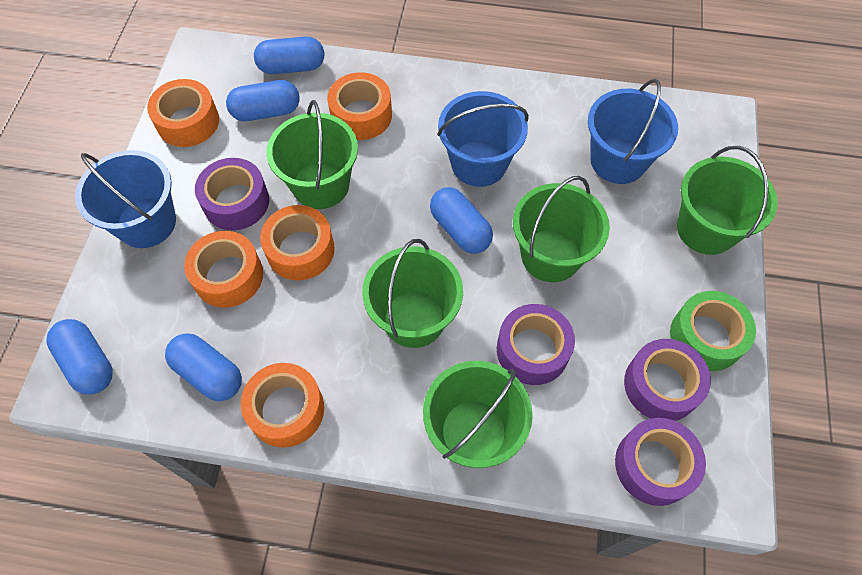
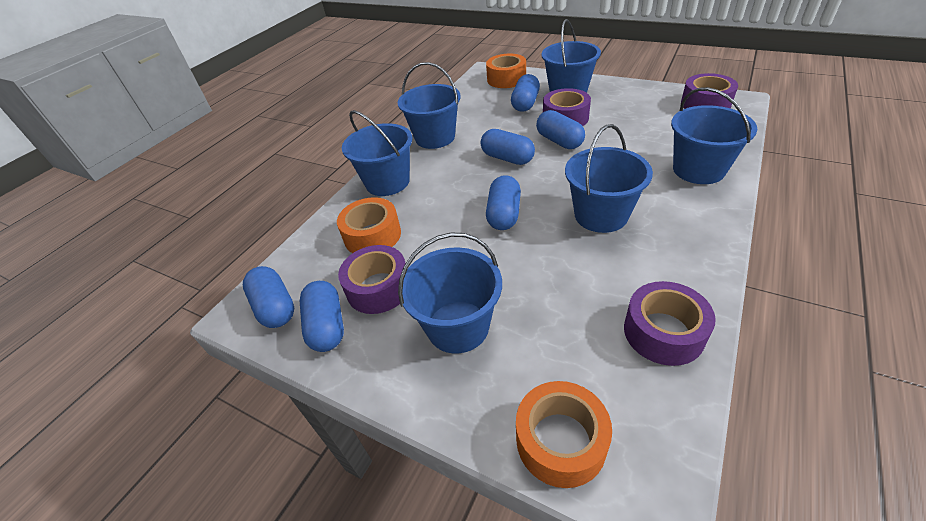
blue bucket: 3 -> 6
blue capsule: 5 -> 6
green bucket: 5 -> 0
green tape: 1 -> 0
orange tape: 5 -> 3

